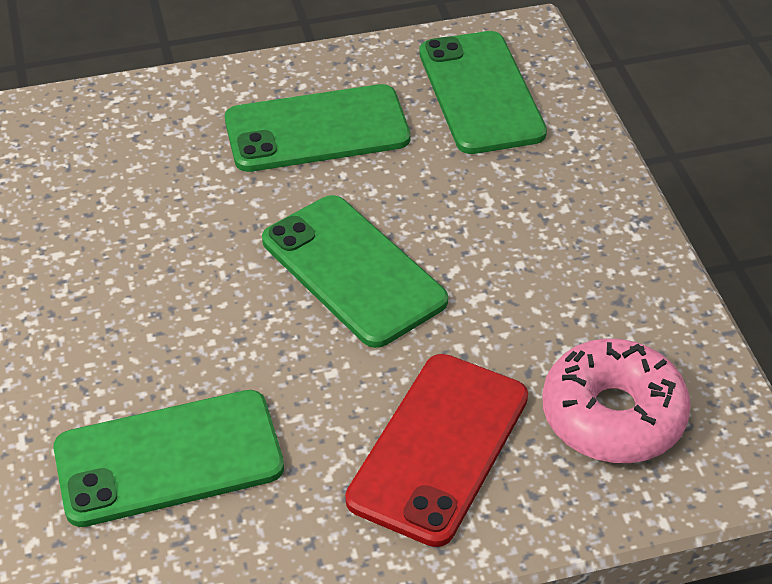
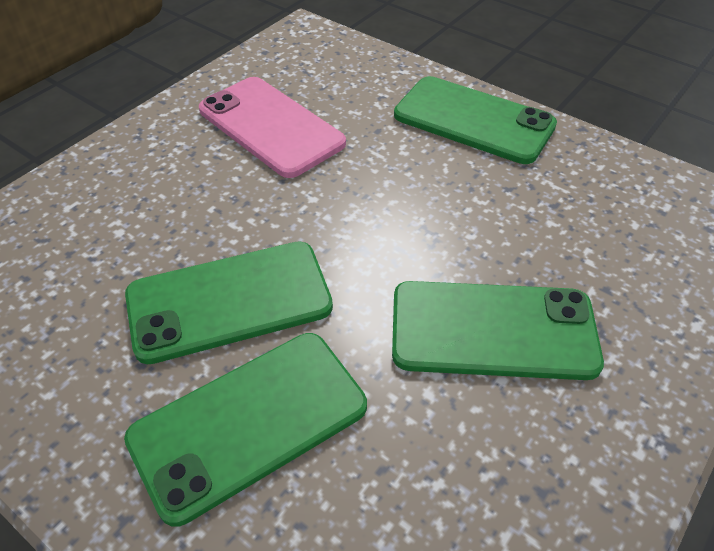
pink donut: 1 -> 0
pink phone: 0 -> 1
red phone: 1 -> 0

